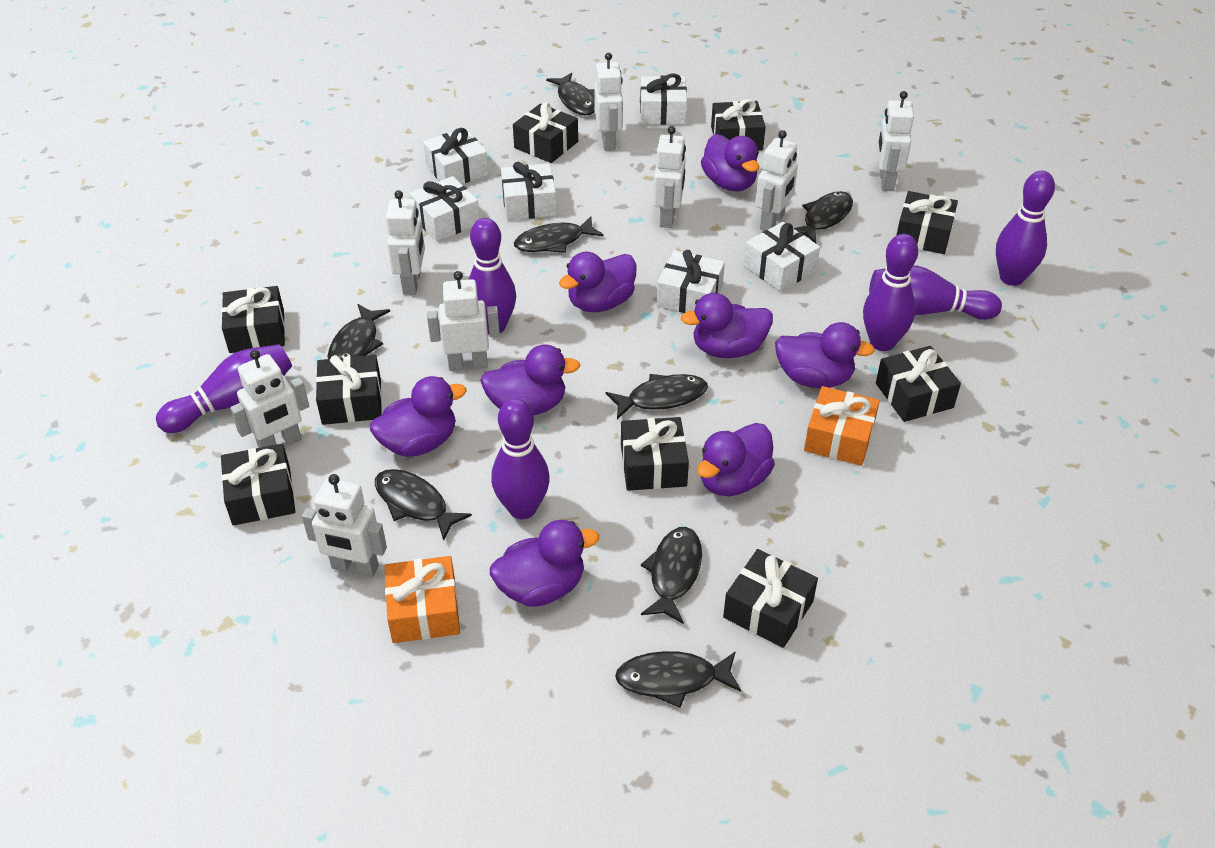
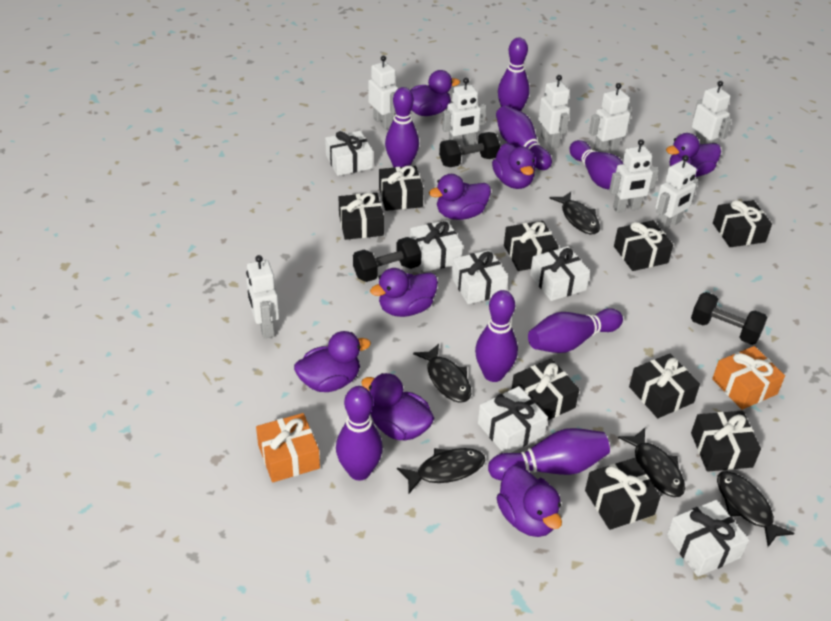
black dumbbell: 0 -> 3
black fish: 8 -> 5
purple bowling pin: 6 -> 8

